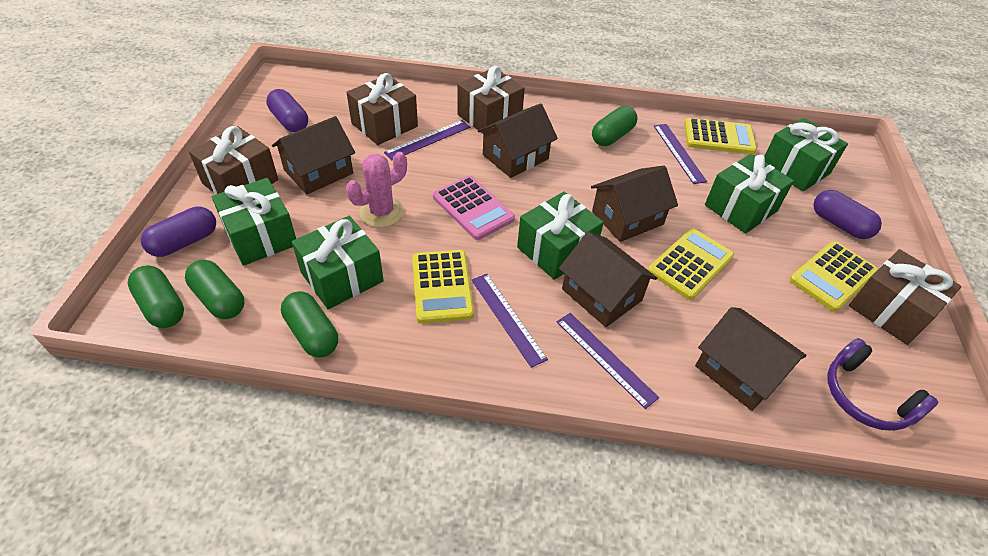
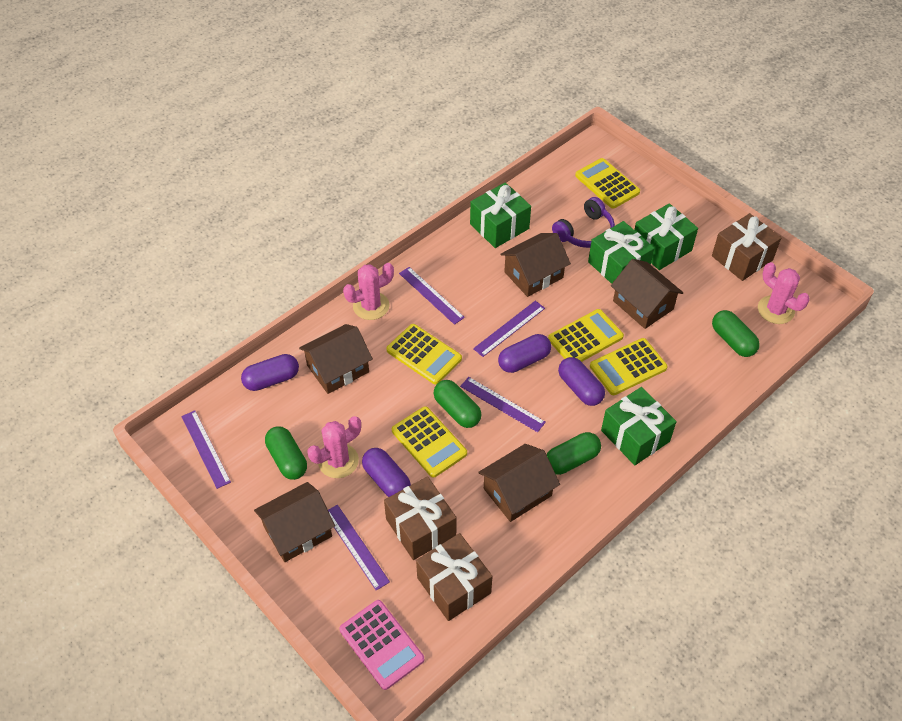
brown gift: 4 -> 3
green gift: 5 -> 4
pink cactus: 1 -> 3
purple capsule: 3 -> 4
purple ruler: 4 -> 5
yellow calculator: 4 -> 5

